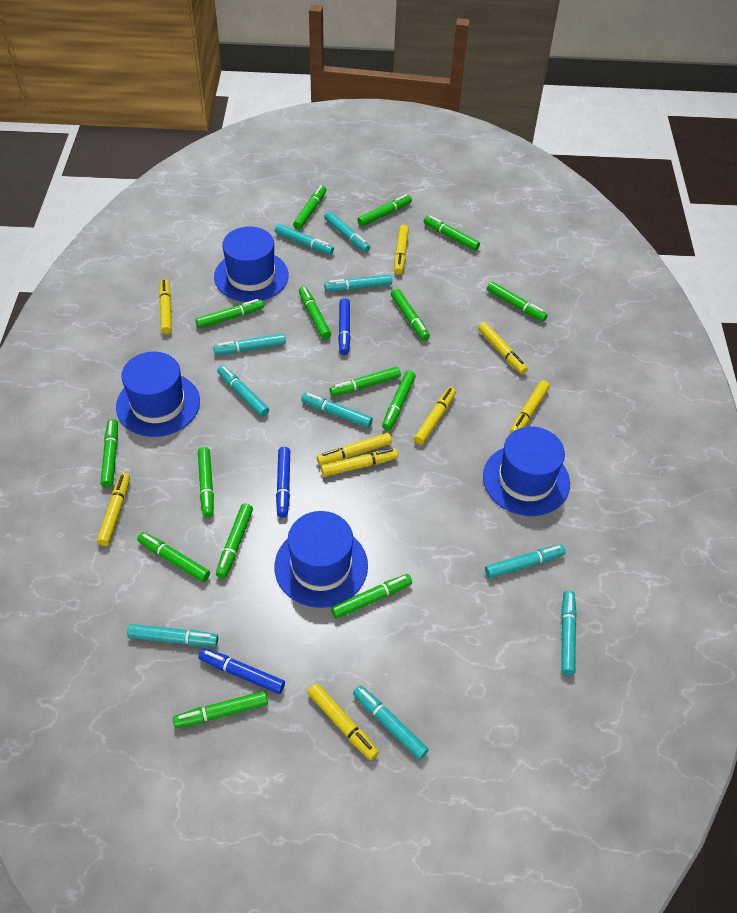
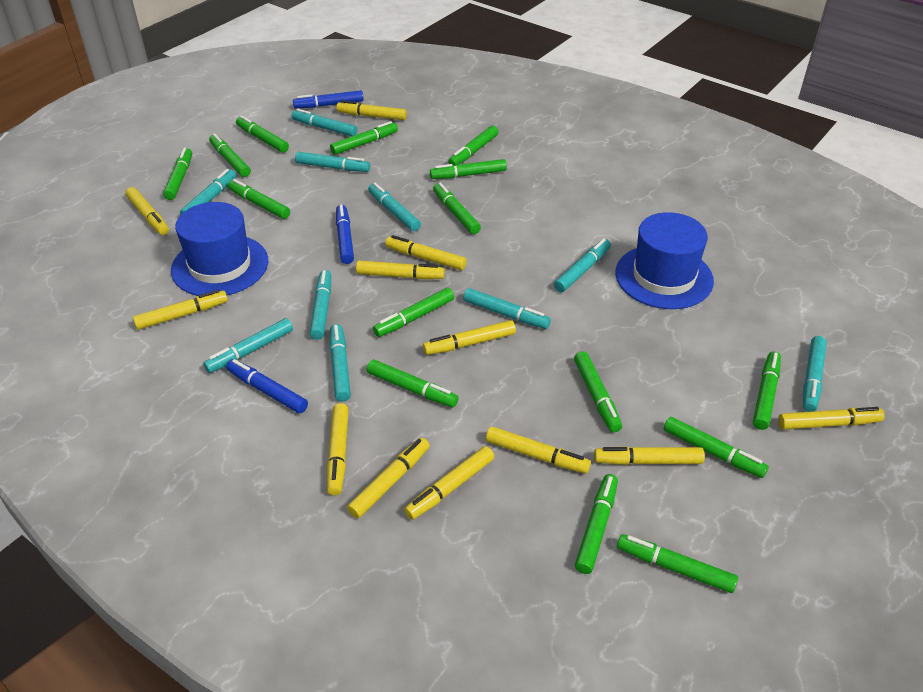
blue hat: 4 -> 2
yellow marker: 9 -> 12

